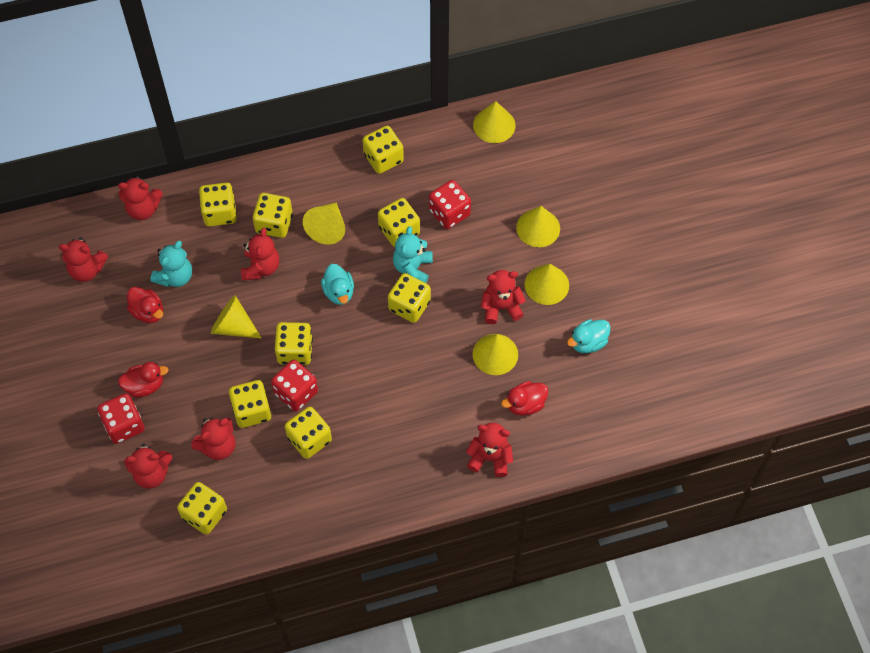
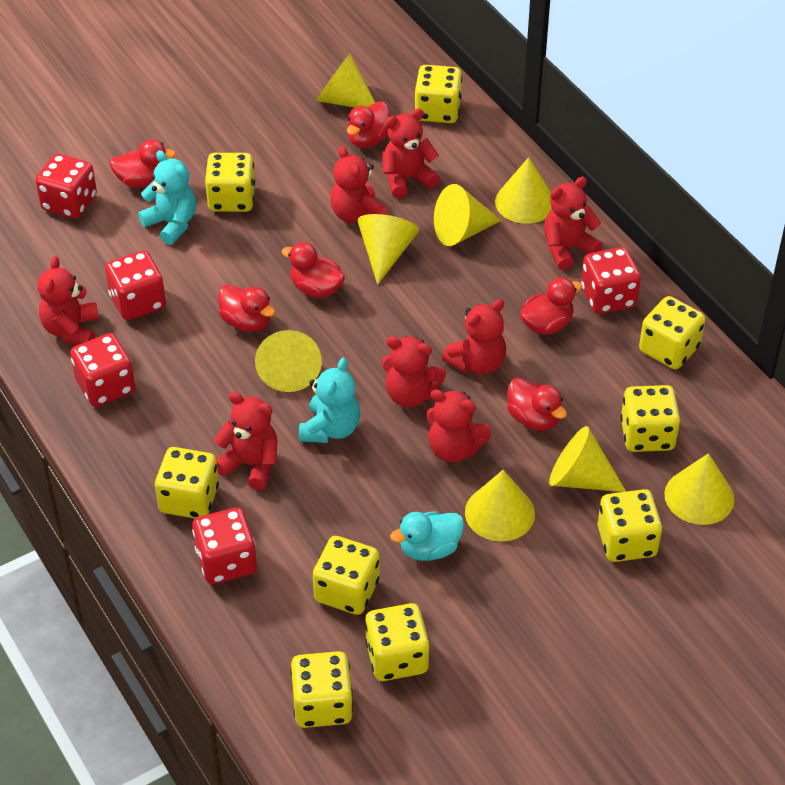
red dice: 3 -> 5
red duck: 3 -> 6
red teddy bear: 7 -> 8
turquoise duck: 2 -> 1
yellow cone: 6 -> 8

